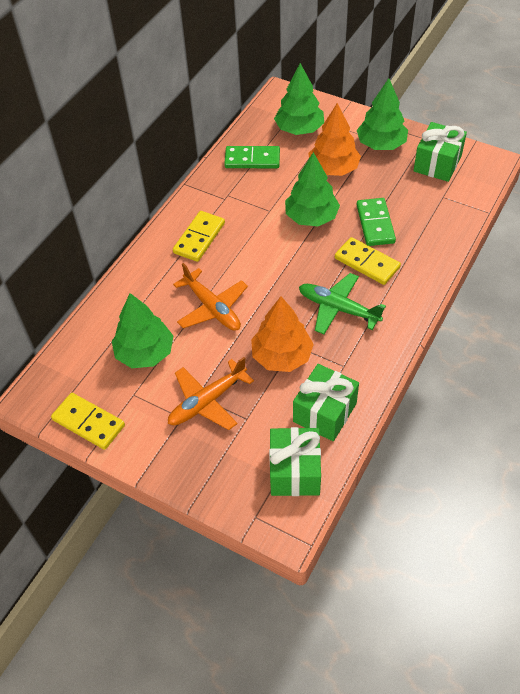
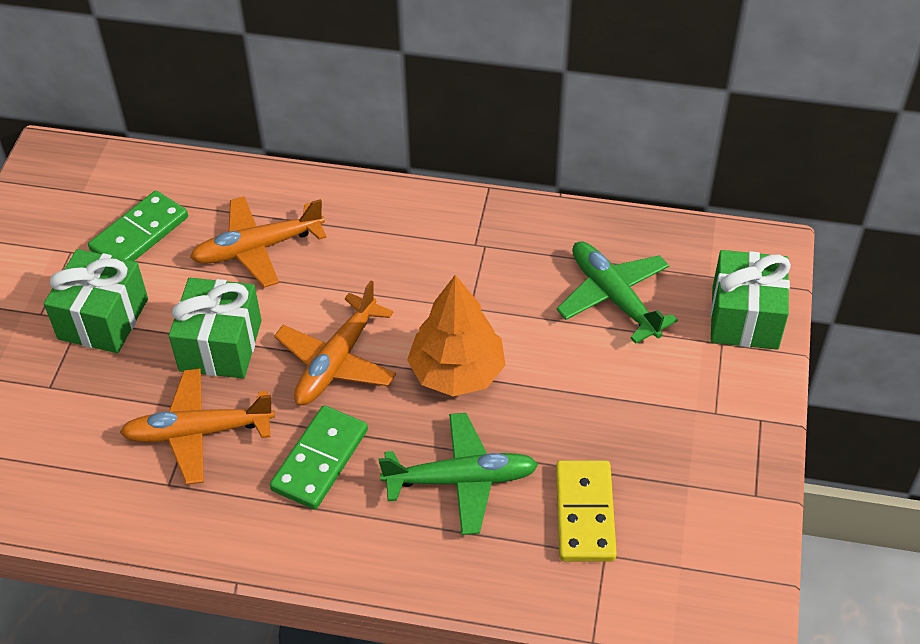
green plane: 1 -> 2
green tree: 4 -> 0
orange plane: 2 -> 3
orange tree: 2 -> 1
yellow domino: 3 -> 1

